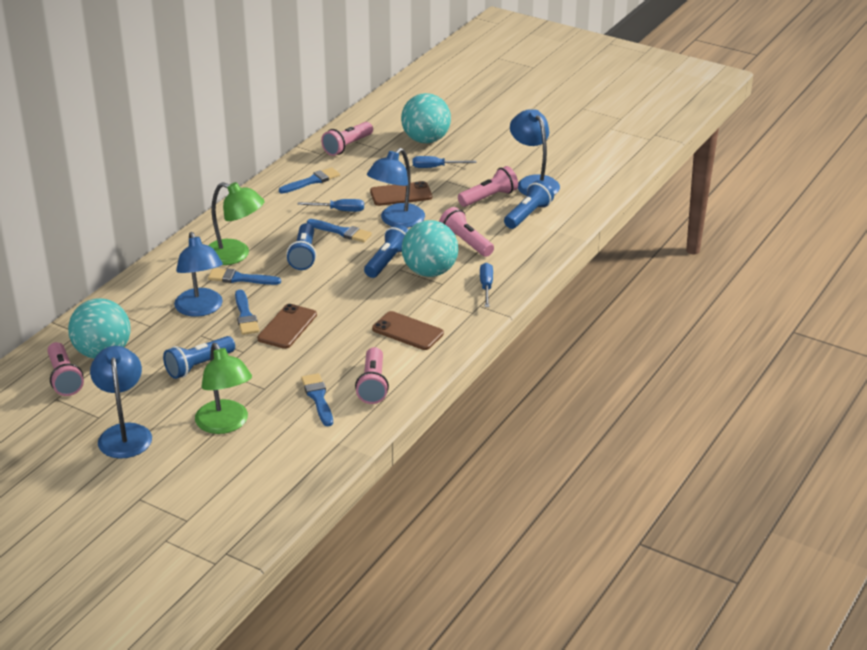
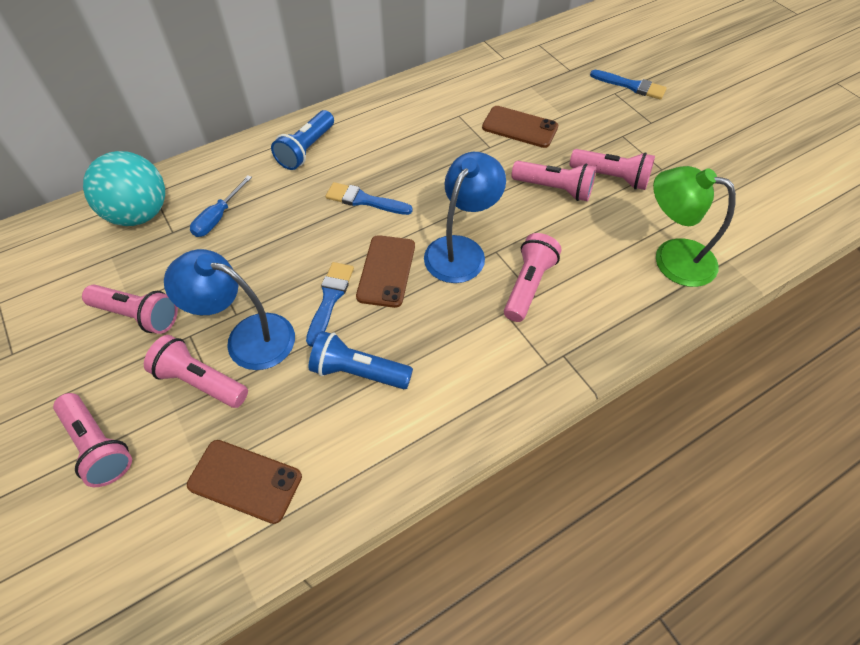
blue brush: 5 -> 3
blue flashlight: 4 -> 2
blue lamp: 4 -> 2
blue screwdriver: 3 -> 1
green lamp: 2 -> 1
pink flashlight: 5 -> 6
turquoise ball: 3 -> 1

